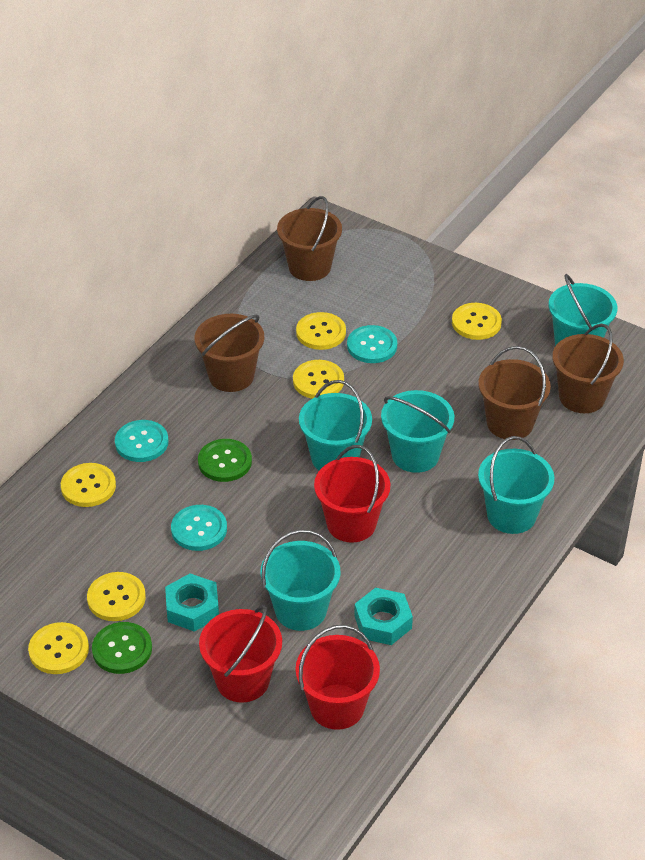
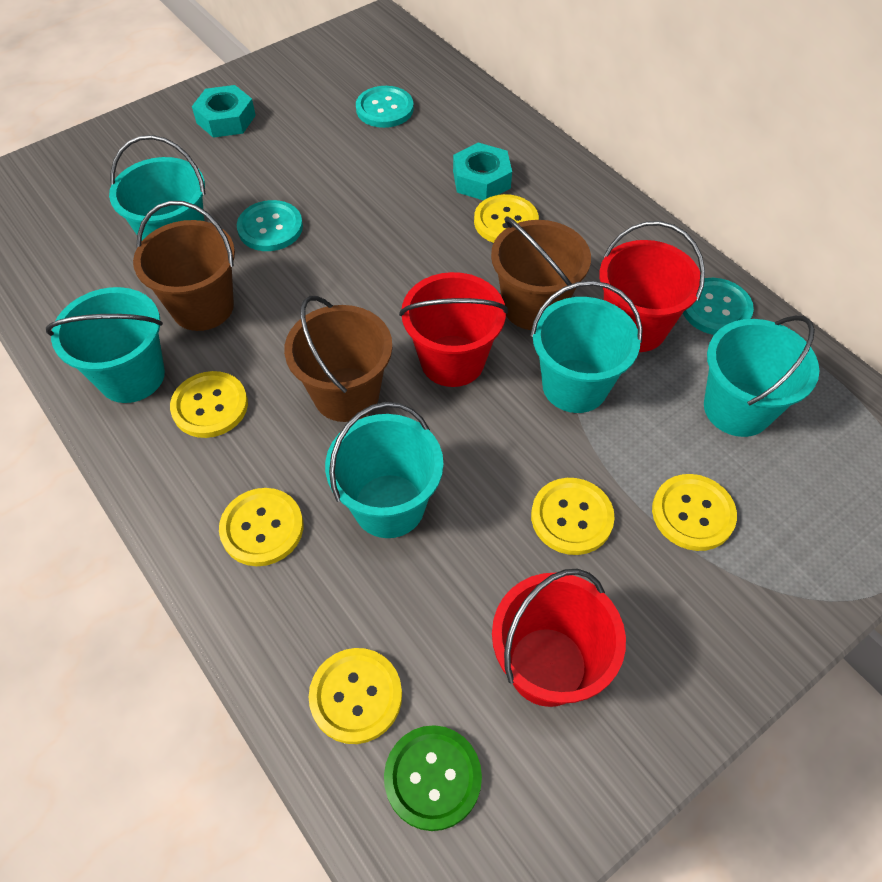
brown bucket: 4 -> 3
green button: 2 -> 1

